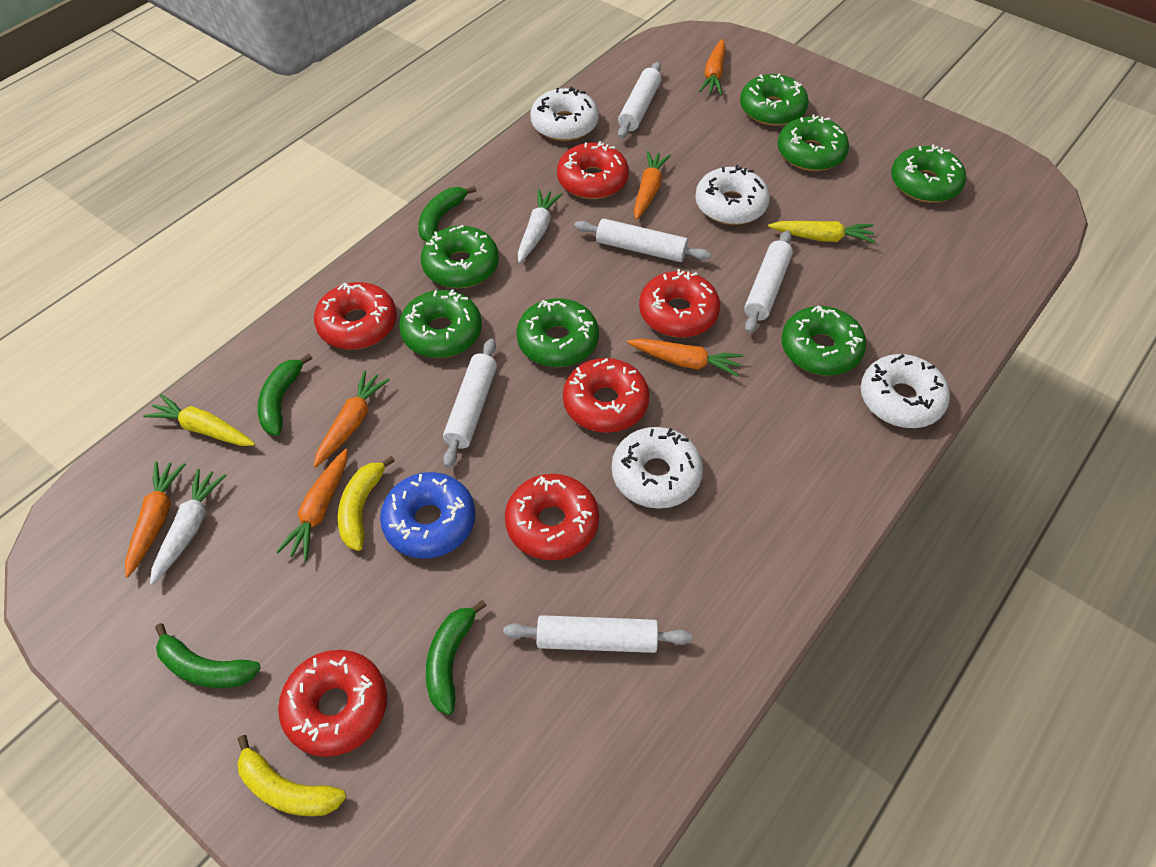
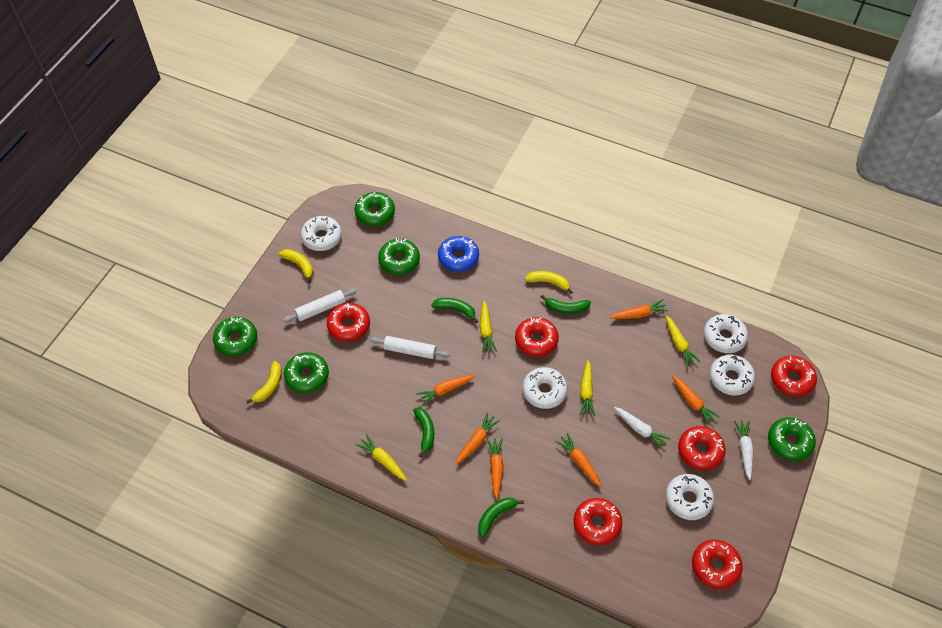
green donut: 7 -> 5
white donut: 4 -> 5
white rolling pin: 5 -> 2
yellow banana: 2 -> 3
yellow carrot: 2 -> 4

